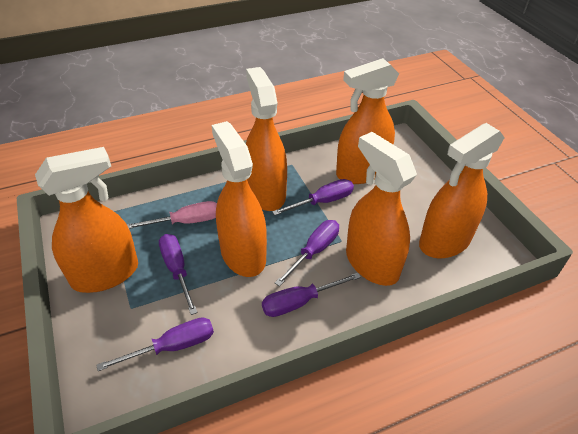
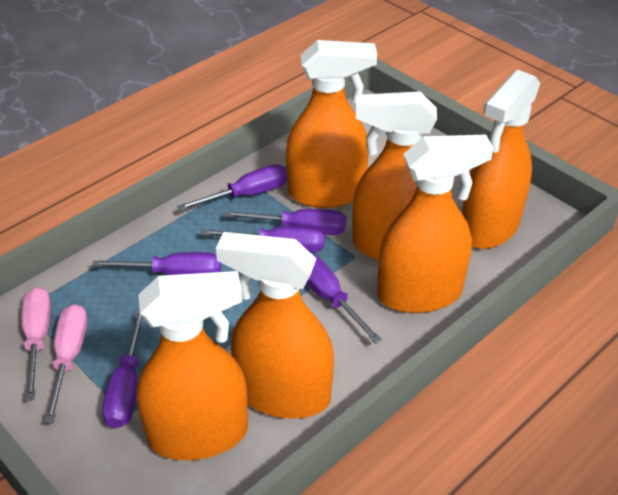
pink screwdriver: 1 -> 2
purple screwdriver: 5 -> 6

